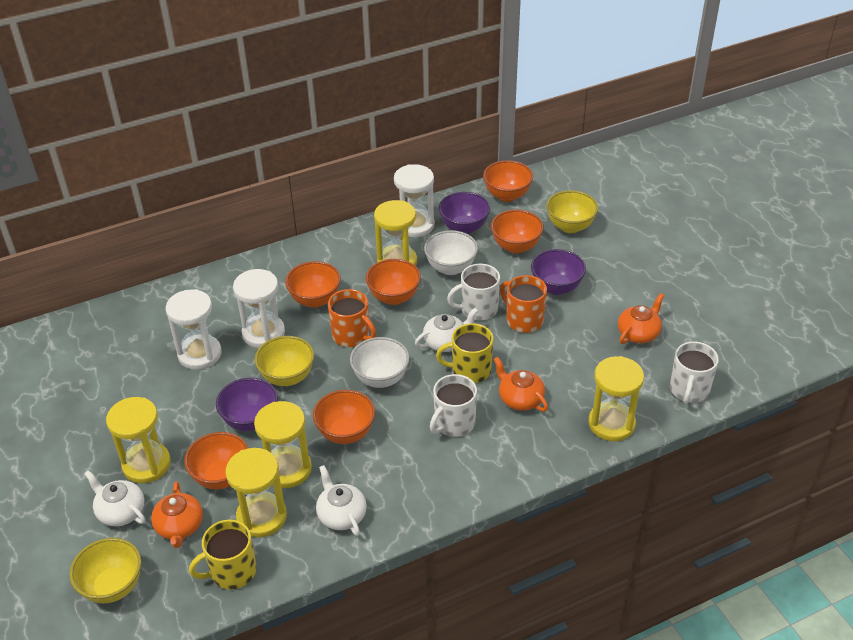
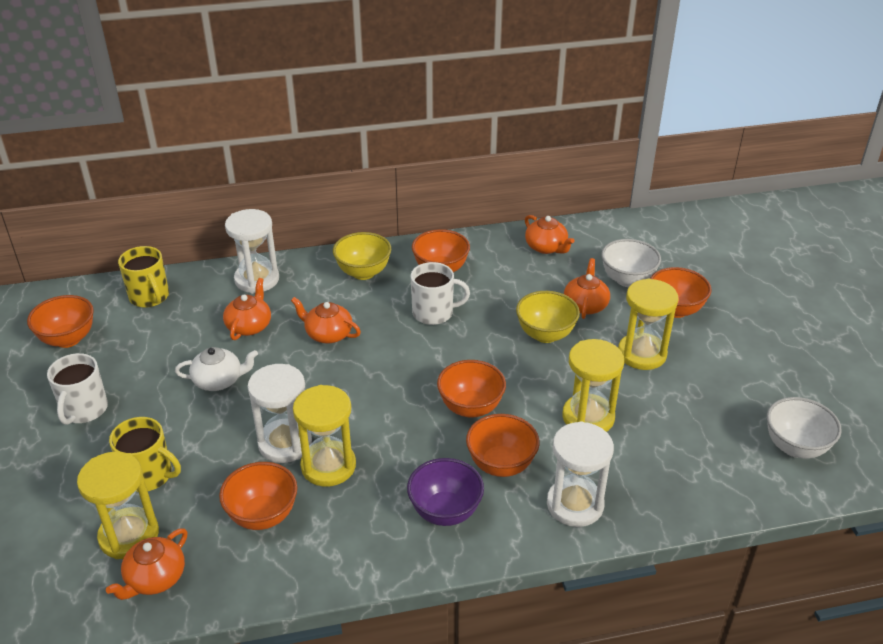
orange mug: 2 -> 0
orange teapot: 3 -> 5
purple bowl: 3 -> 1
white mug: 3 -> 2
white teapot: 3 -> 1
yellow bowl: 3 -> 2
yellow hourglass: 5 -> 4

